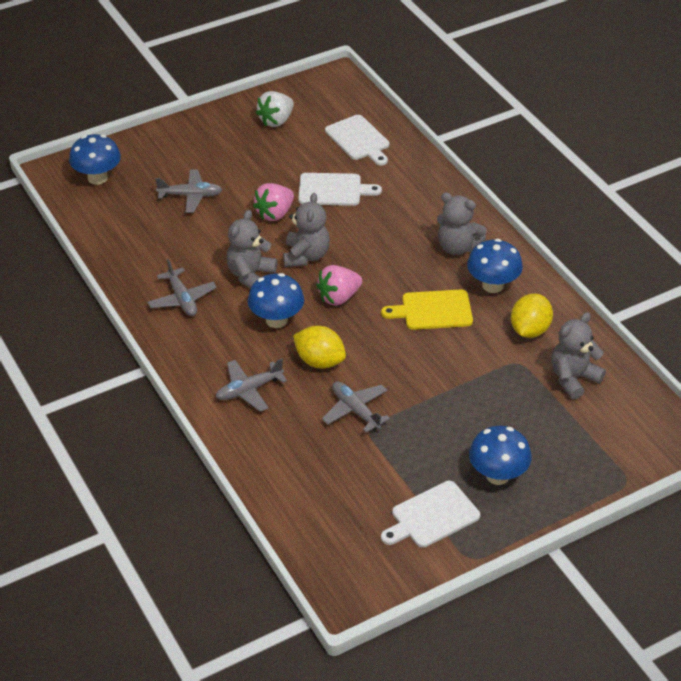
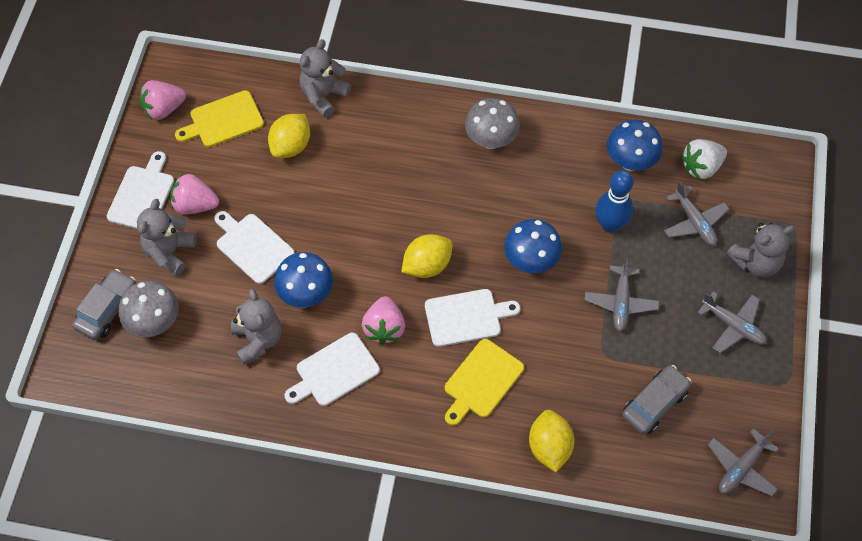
blue bowling pin: 0 -> 1
blue mushroom: 4 -> 3
grey car: 0 -> 2
grey mushroom: 0 -> 2
pink strawberry: 2 -> 3
white cutting board: 3 -> 4
yellow cutting board: 1 -> 2
yellow lemon: 2 -> 3

